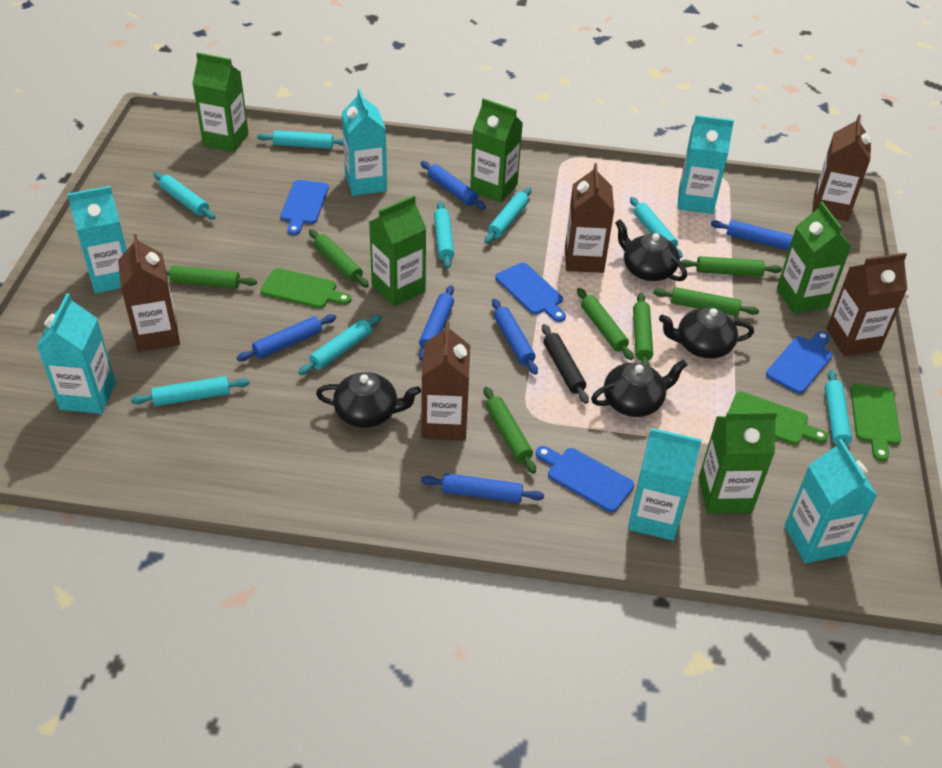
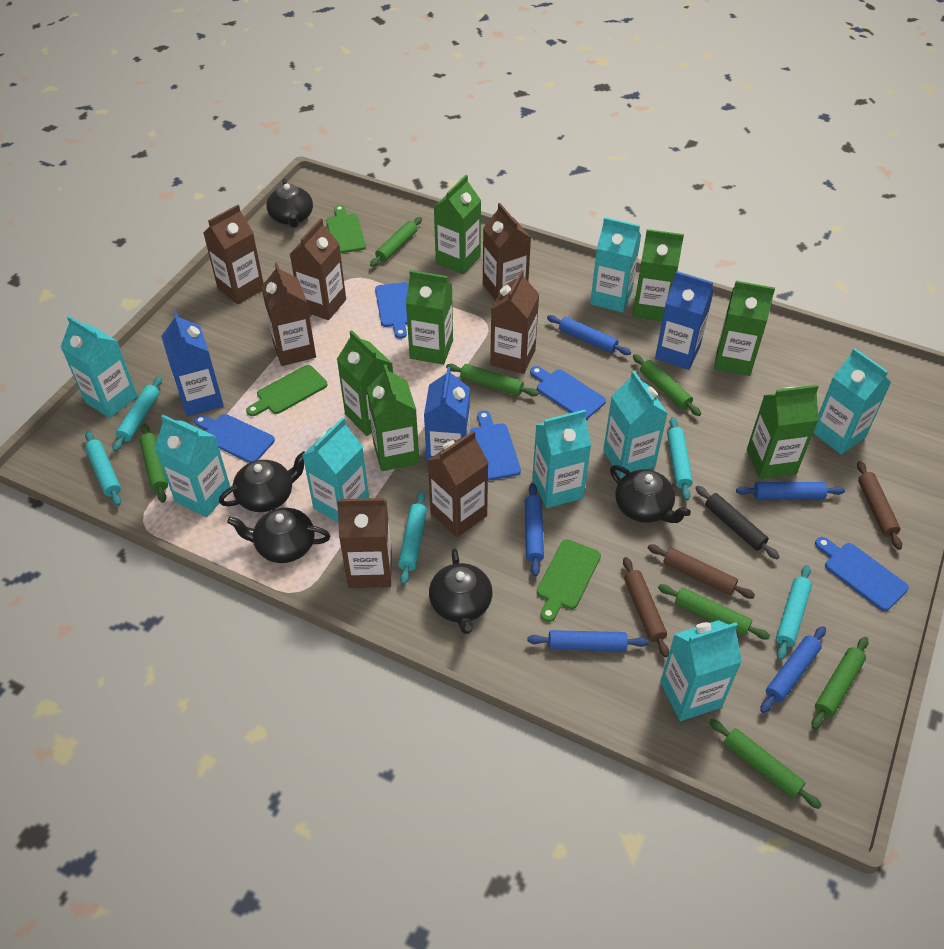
black teapot: 4 -> 5
blue carton: 0 -> 3
blue cutting board: 4 -> 5
blue rolling pin: 6 -> 5
brown carton: 5 -> 7
brown rolling pin: 0 -> 3
green carton: 5 -> 7
turquoise carton: 6 -> 8
turquoise rolling pin: 8 -> 5

